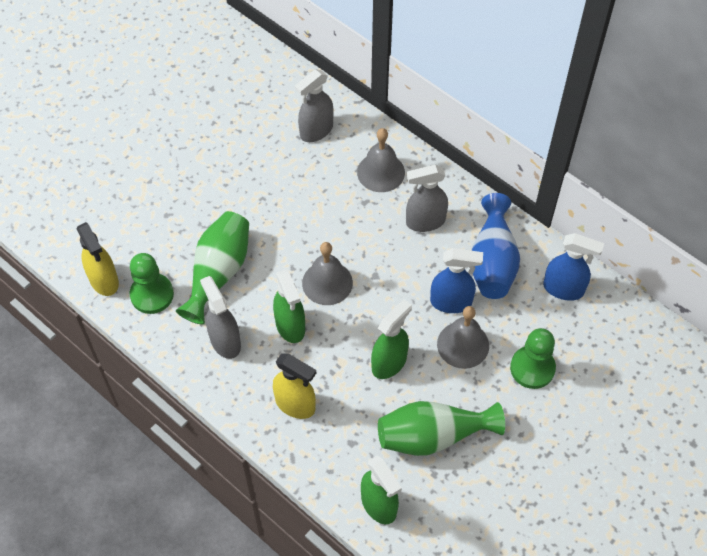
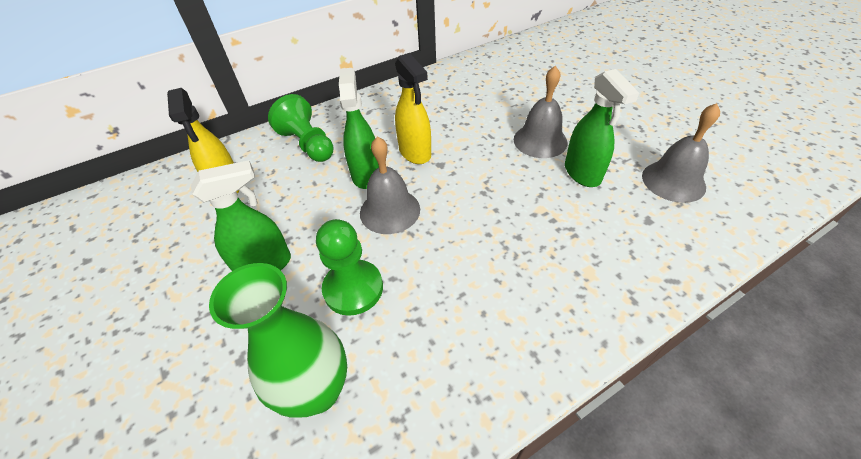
blue spray bottle: 2 -> 0
blue vase: 1 -> 0
green vase: 2 -> 1
grey spray bottle: 3 -> 0

